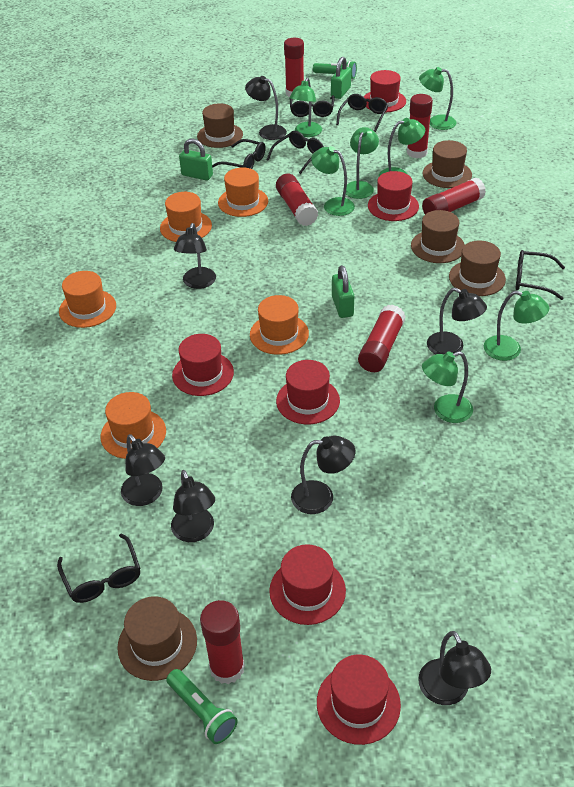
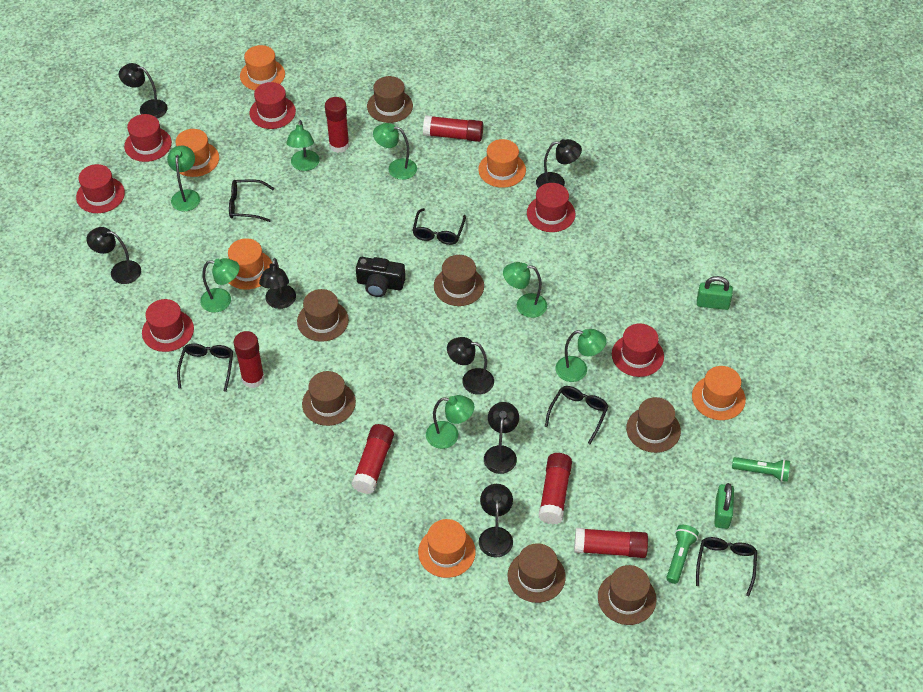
black camera: 0 -> 1
black glasses: 6 -> 5
brown hat: 5 -> 7
green padlock: 3 -> 2
orange hat: 5 -> 6

